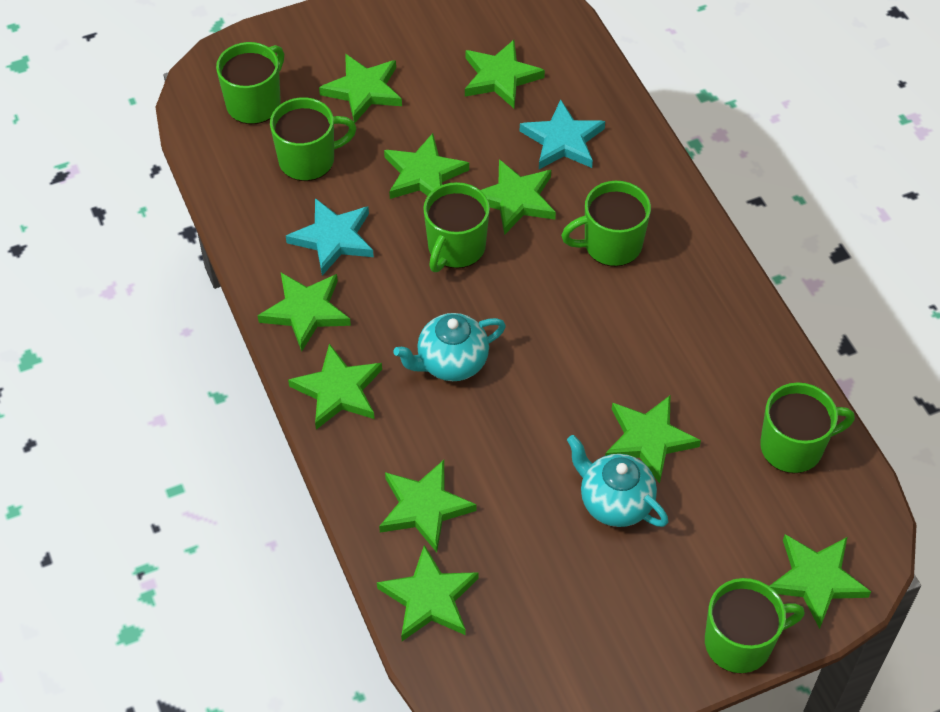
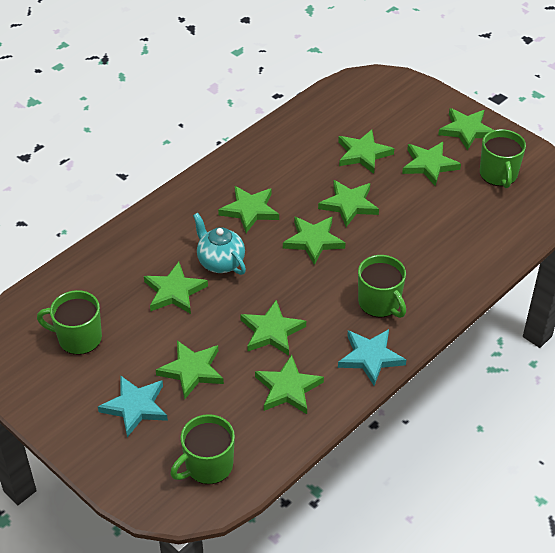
green mug: 6 -> 4
turquoise teapot: 2 -> 1

